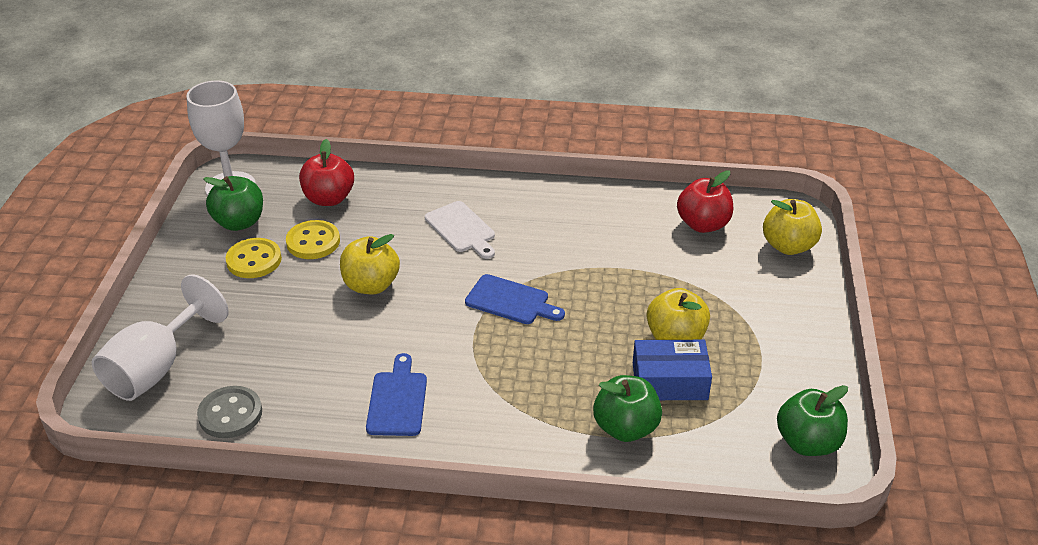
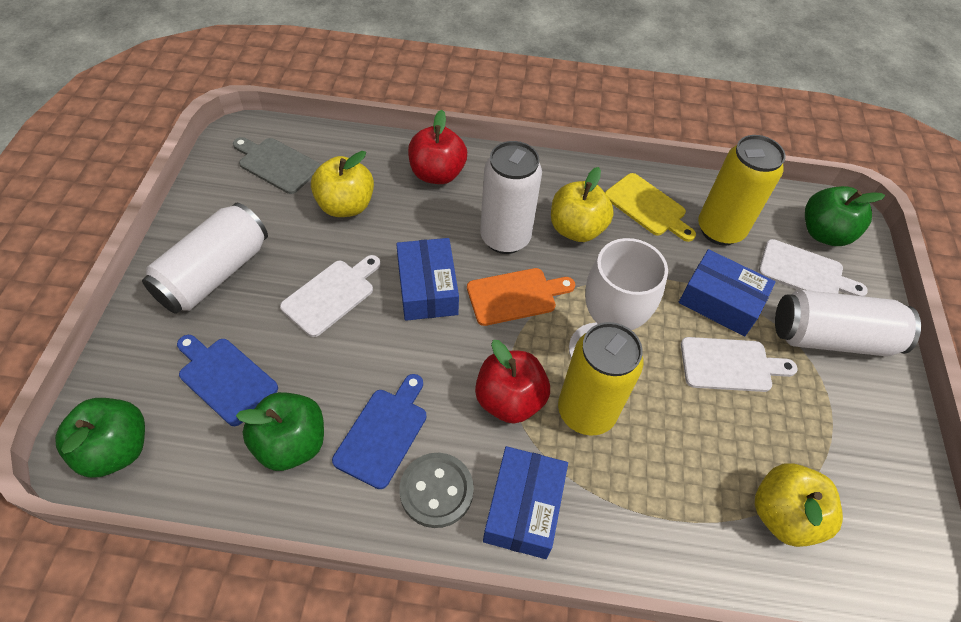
blue box: 1 -> 3
grey cutting board: 0 -> 1
orange cutting board: 0 -> 1
white can: 0 -> 3
white cutting board: 1 -> 3
white goblet: 2 -> 1
yellow button: 2 -> 0
yellow can: 0 -> 2
yellow cutting board: 0 -> 1

